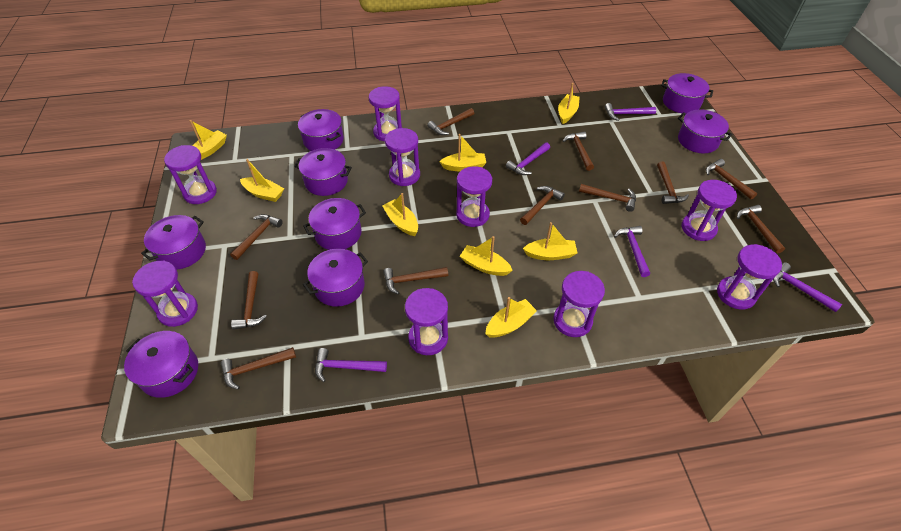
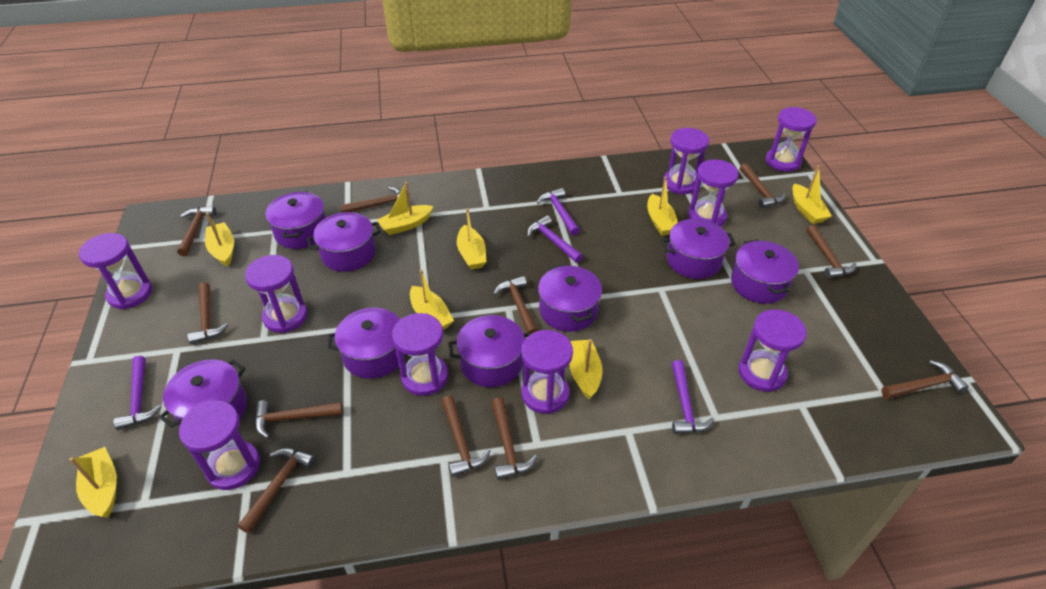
purple hammer: 5 -> 4

